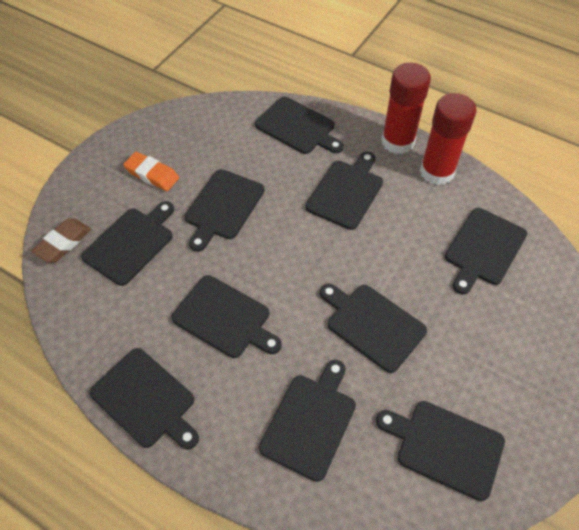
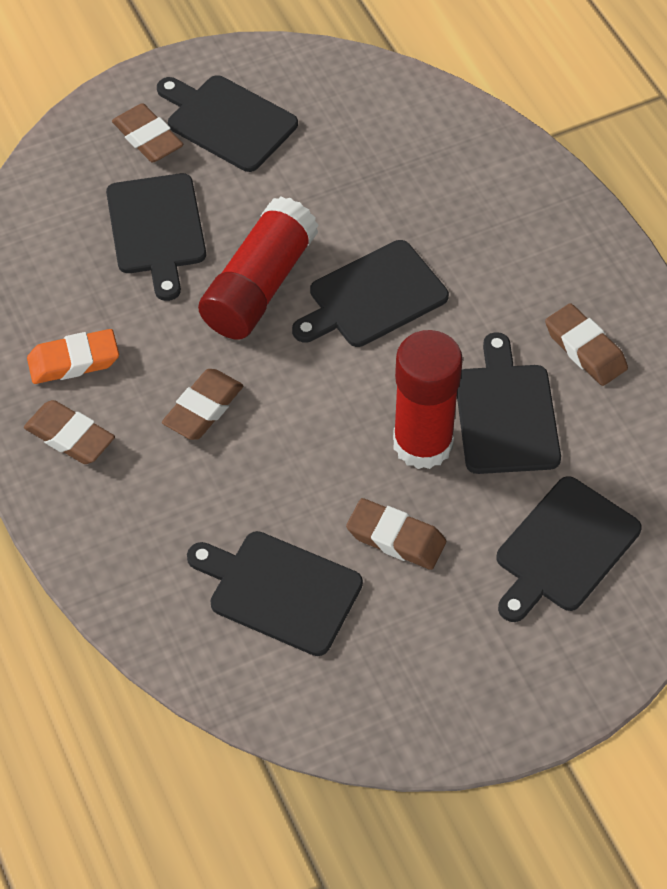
black cutting board: 10 -> 6
brown eraser: 1 -> 5

